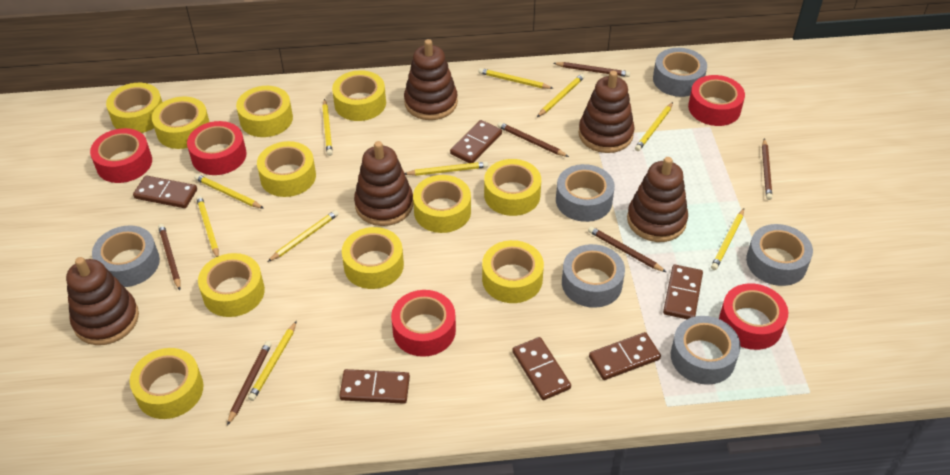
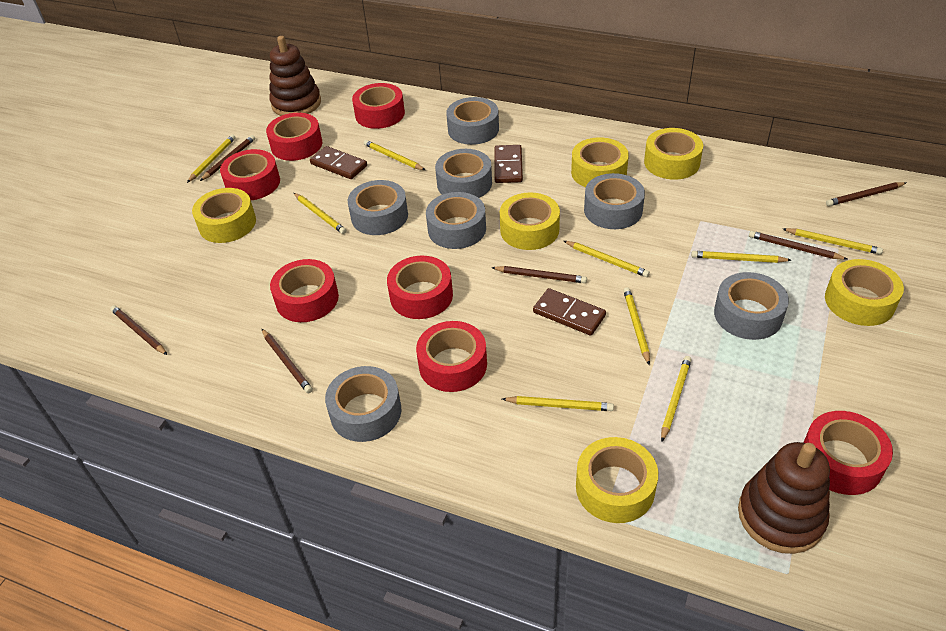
brown domino: 6 -> 3
brown stacking toy: 5 -> 2
grey tape: 6 -> 7
red tape: 5 -> 7
yellow pencil: 10 -> 9
yellow tape: 11 -> 6

